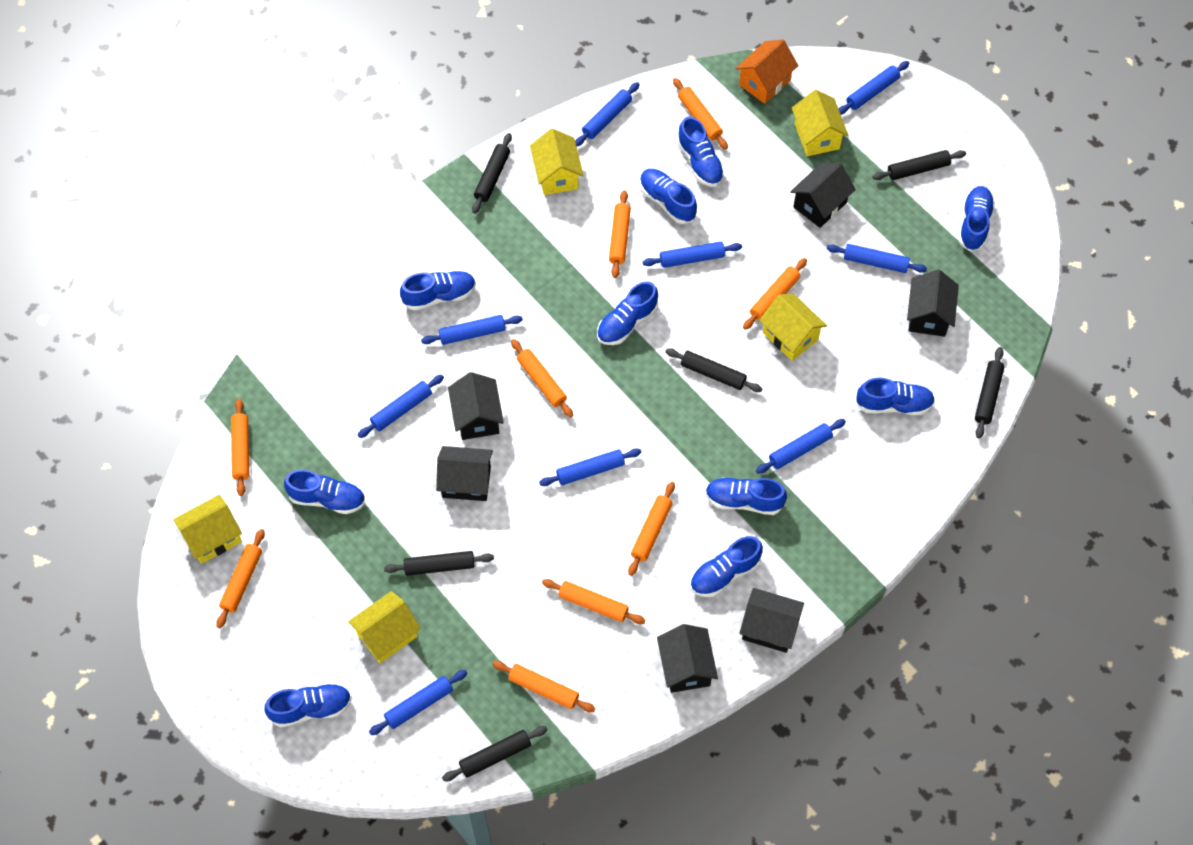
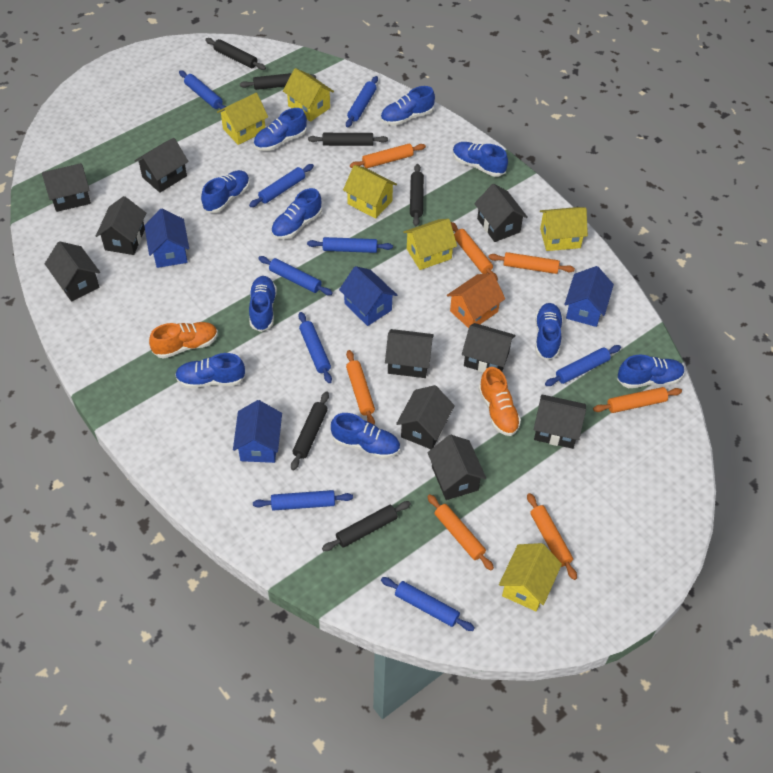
black house: 6 -> 10
blue house: 0 -> 4
orange rolling pin: 9 -> 7
orange shoe: 0 -> 2
yellow house: 5 -> 6

